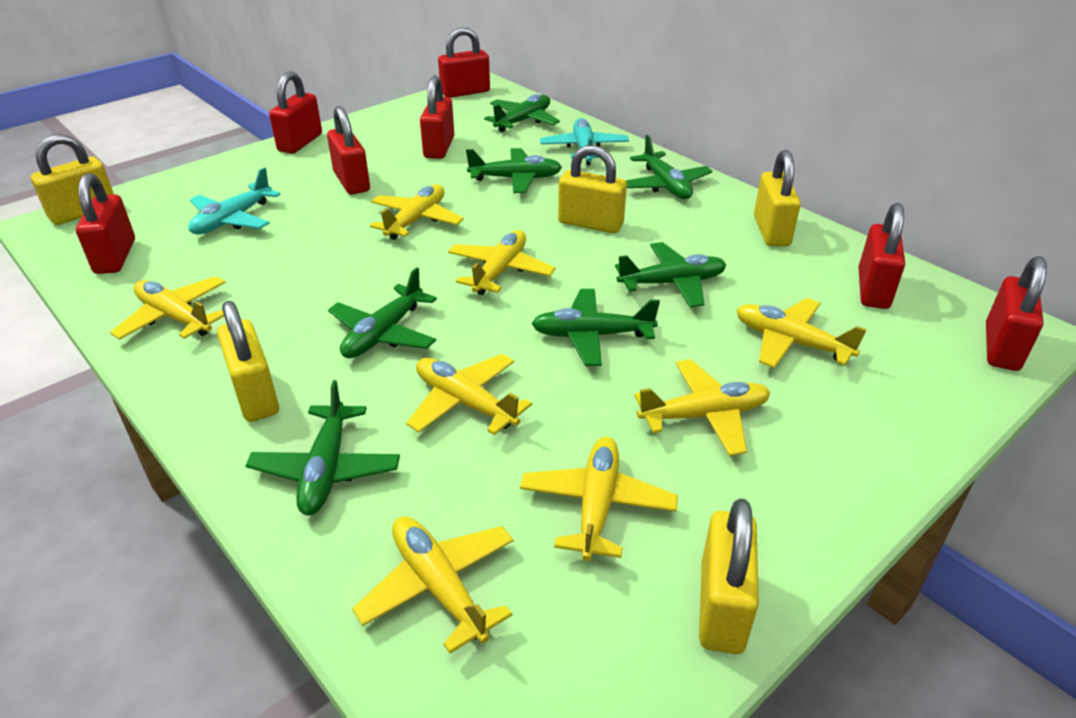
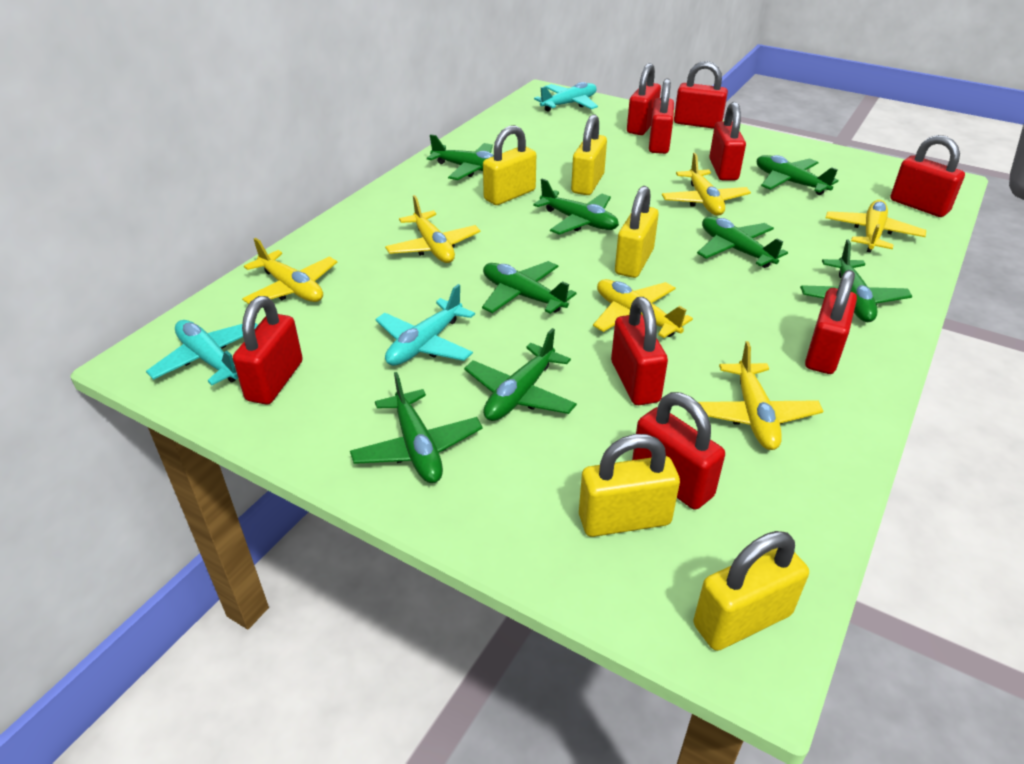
green plane: 7 -> 8
red padlock: 7 -> 9
turquoise plane: 2 -> 3
yellow plane: 8 -> 6

